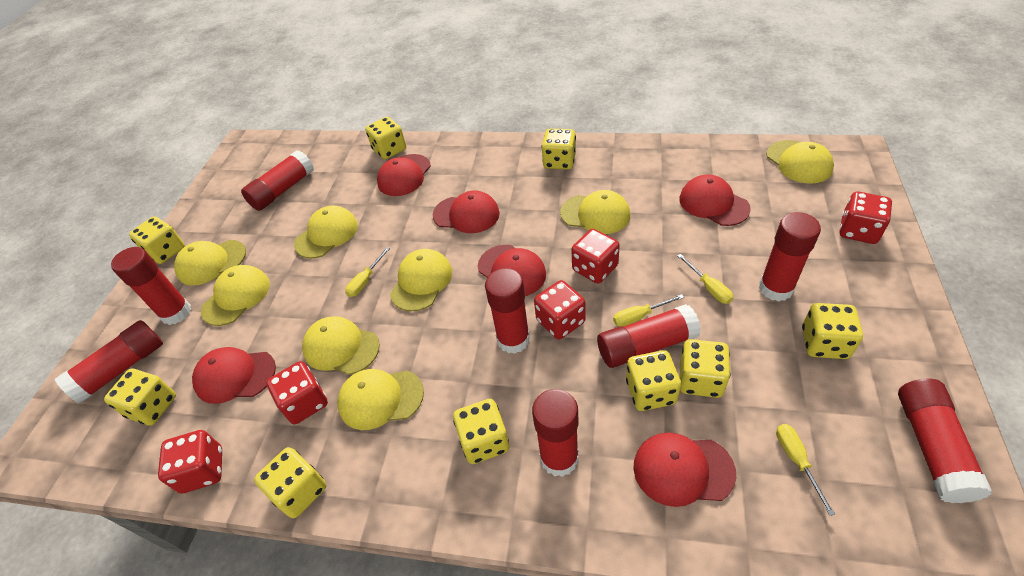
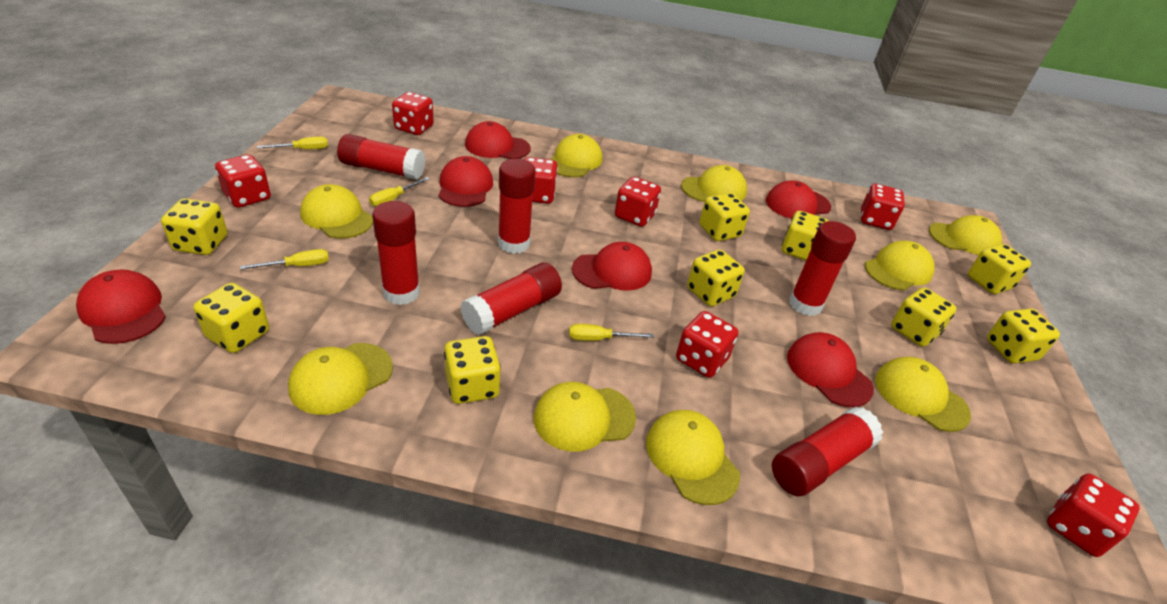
red dice: 5 -> 7
red glue stick: 8 -> 6
yellow cap: 8 -> 9

